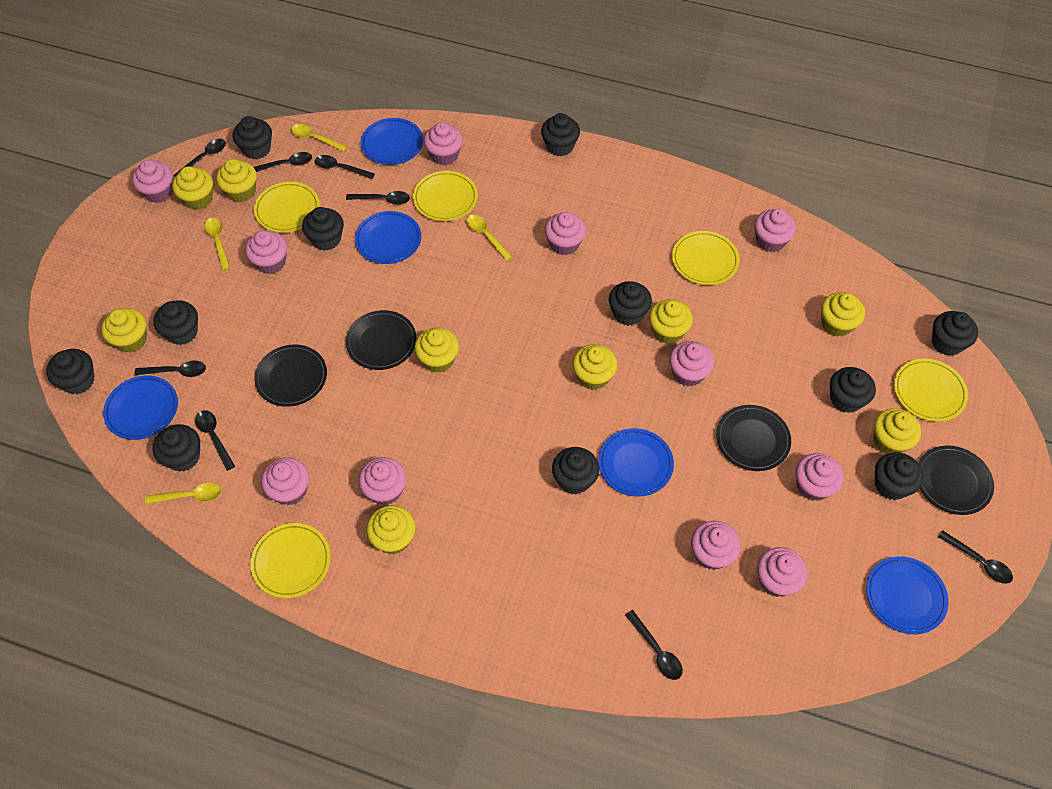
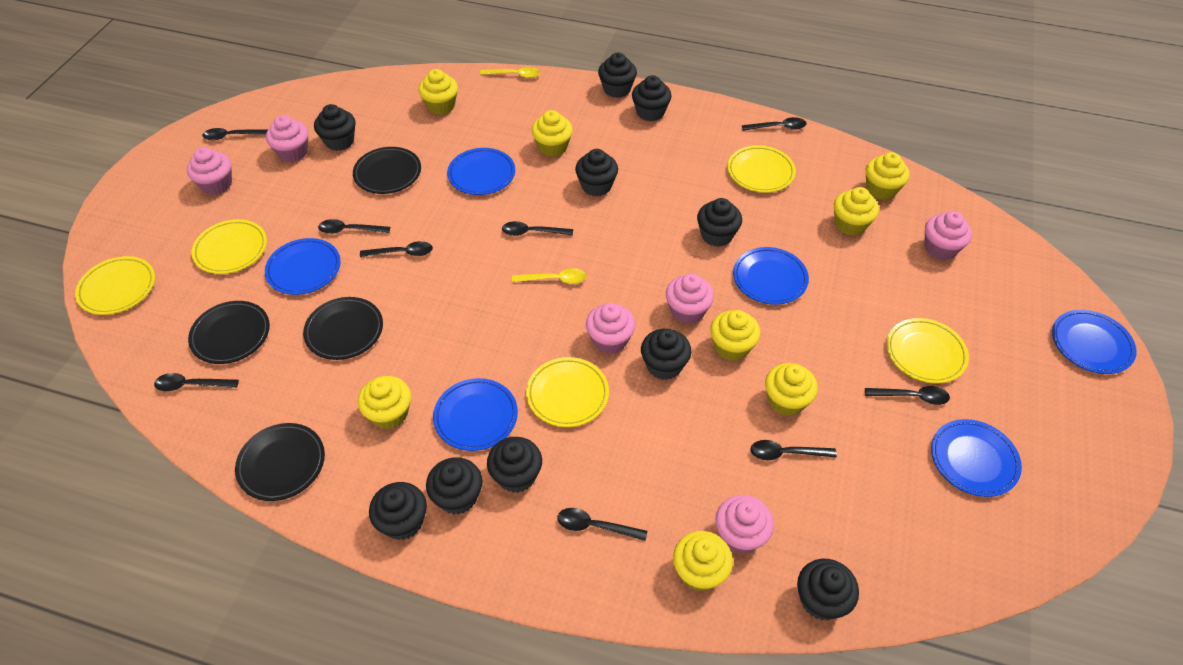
black cupcake: 11 -> 10
black spoon: 8 -> 9
blue plate: 5 -> 6
pink cupcake: 11 -> 6
yellow cupcake: 9 -> 8
yellow spoon: 4 -> 2

